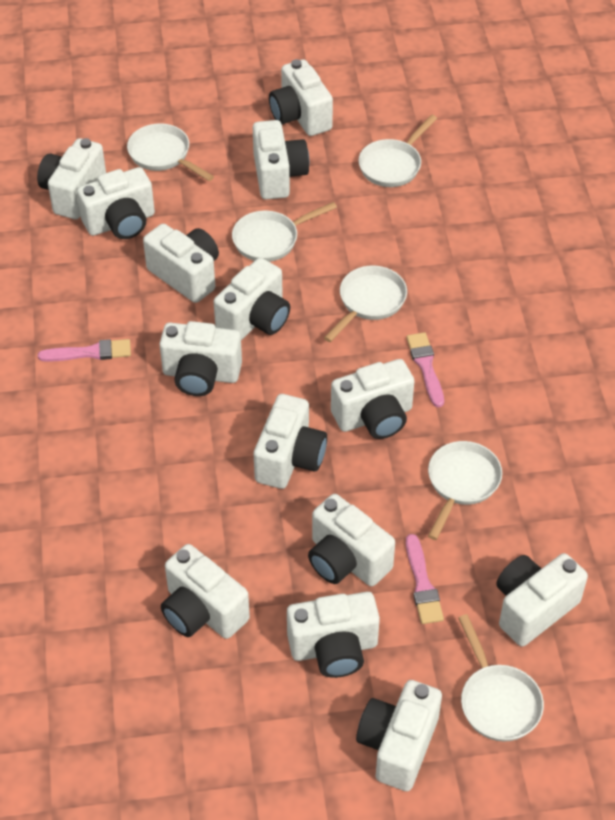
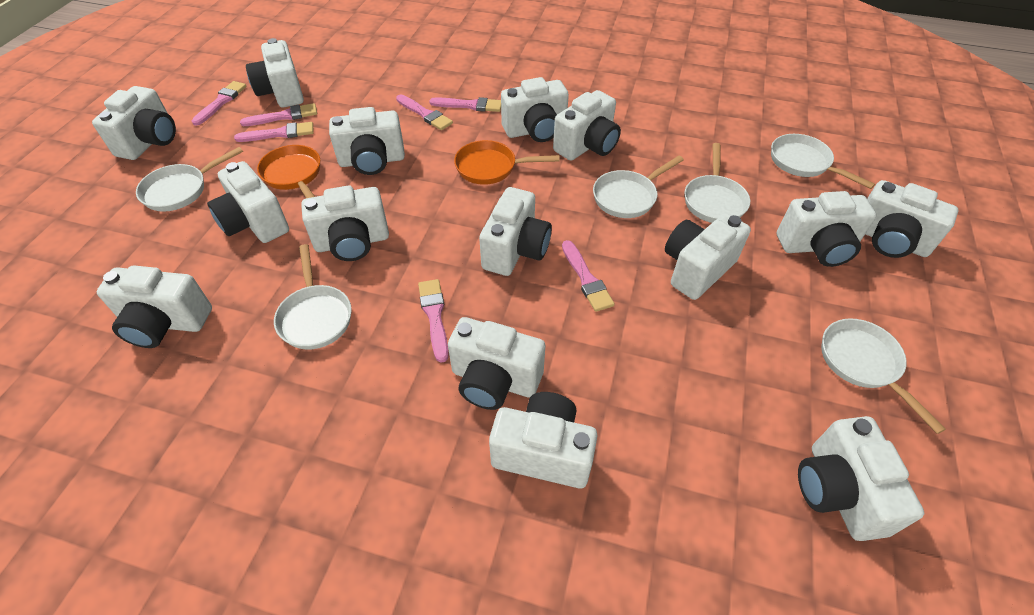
orange pan: 0 -> 2
pink brush: 3 -> 7
white camera: 14 -> 15

